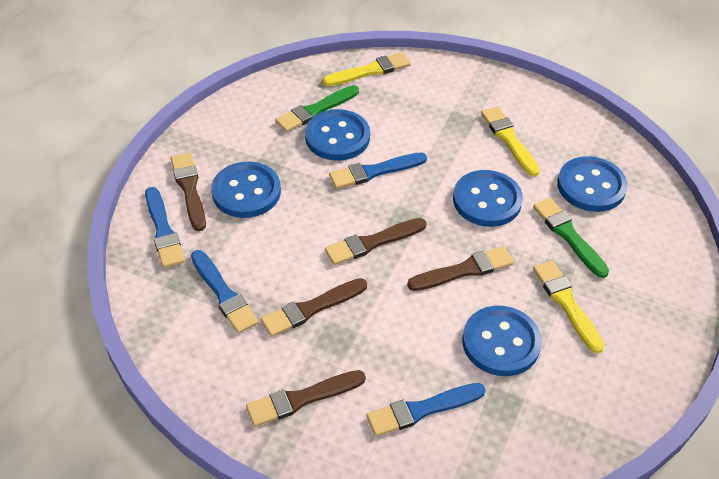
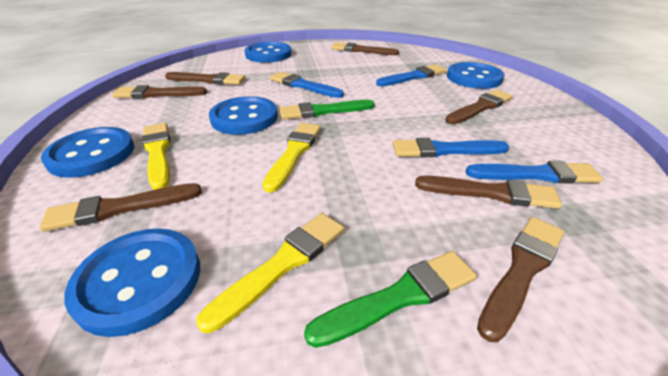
brown brush: 5 -> 7

